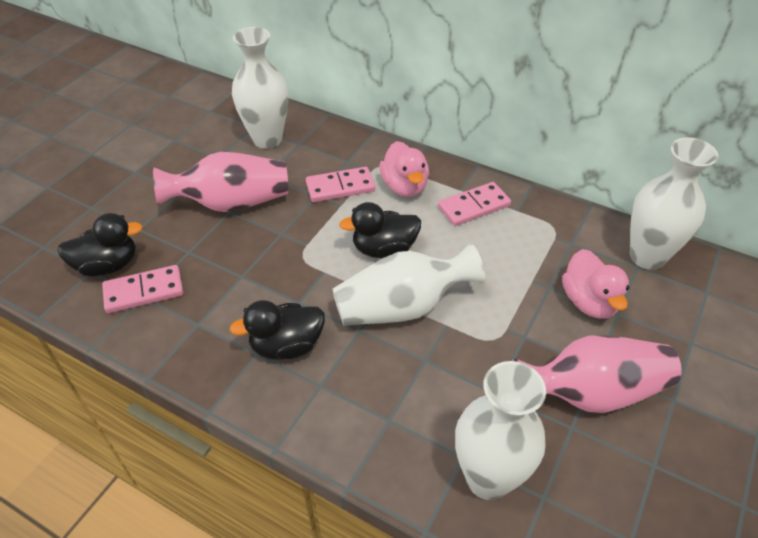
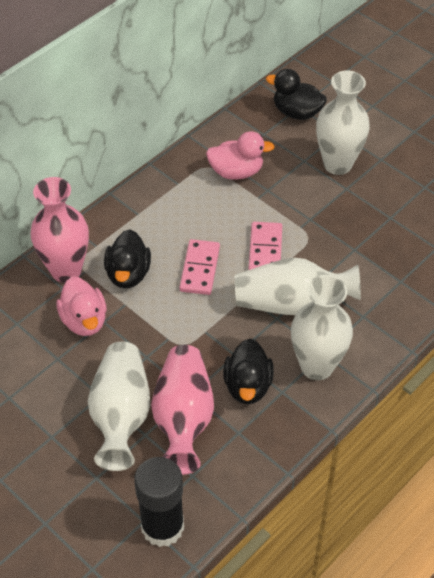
black glue stick: 0 -> 1
pink domino: 3 -> 2

